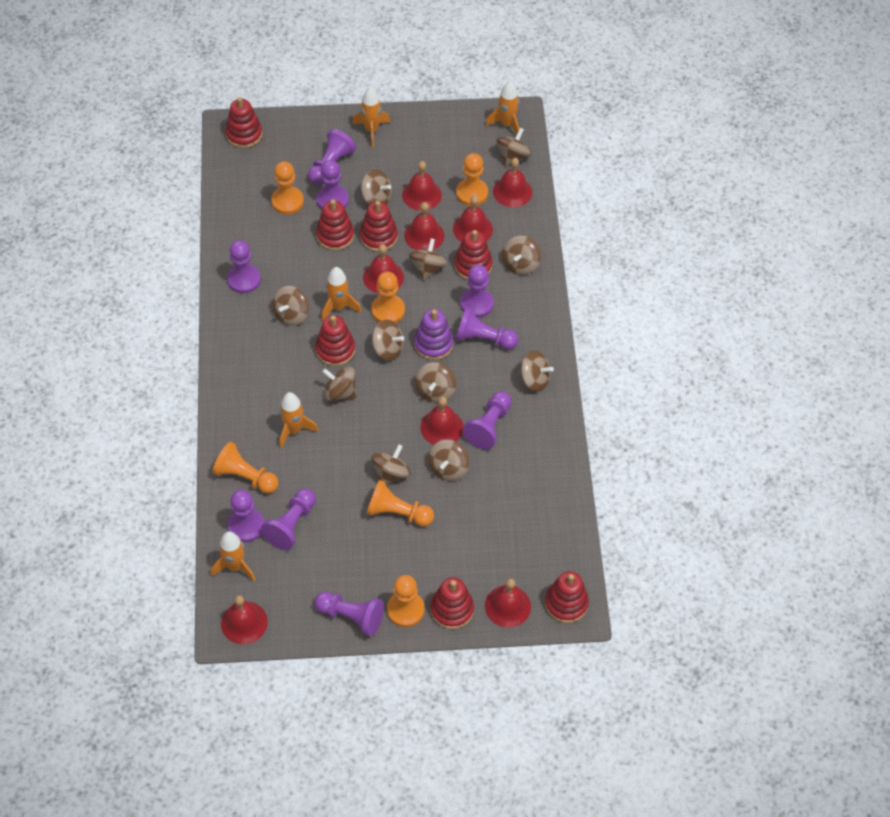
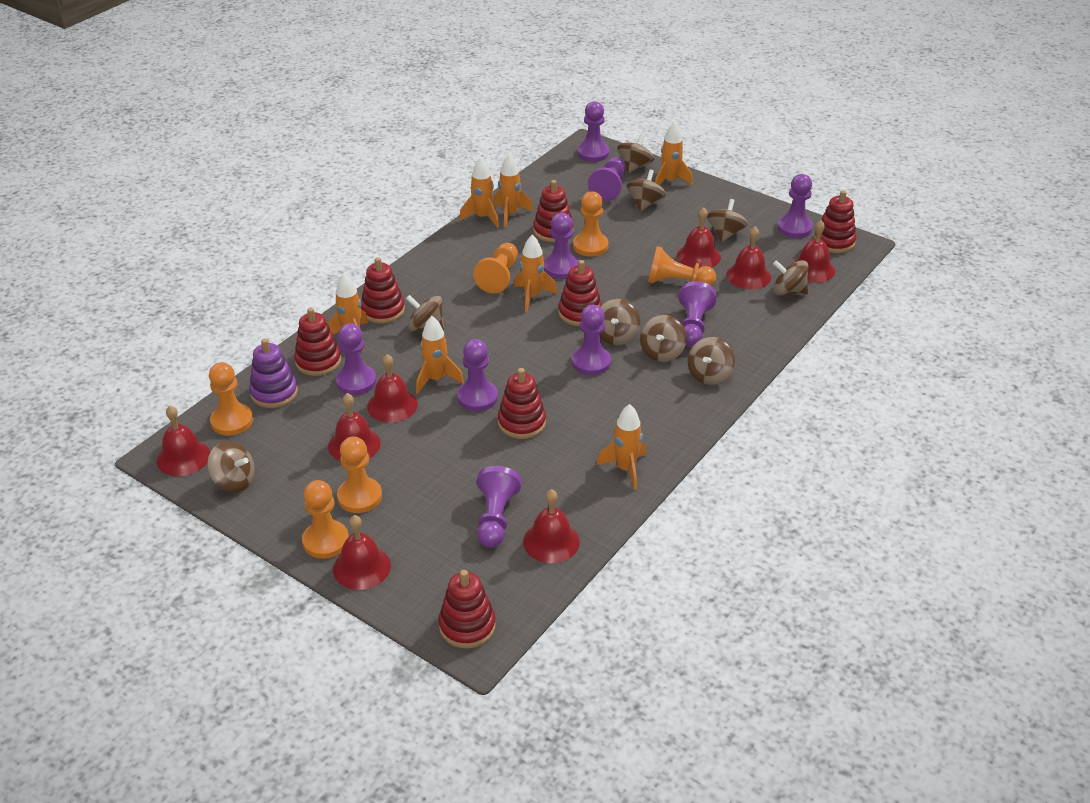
brown spinning top: 11 -> 9
orange rocket: 5 -> 7

